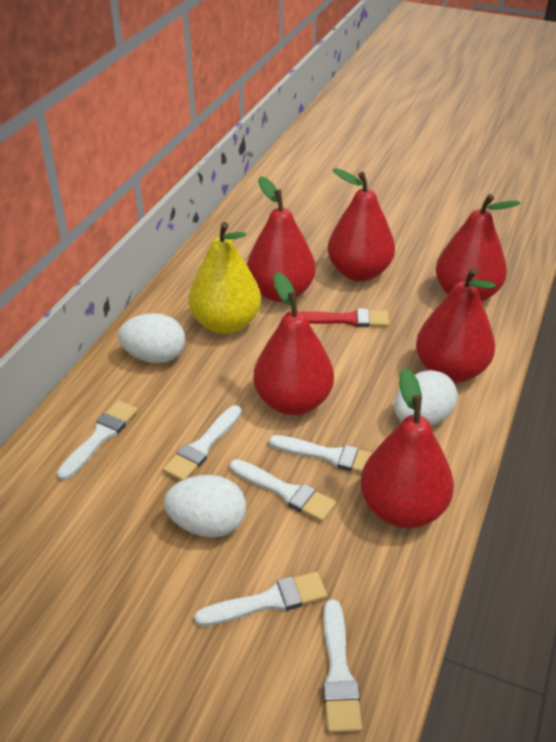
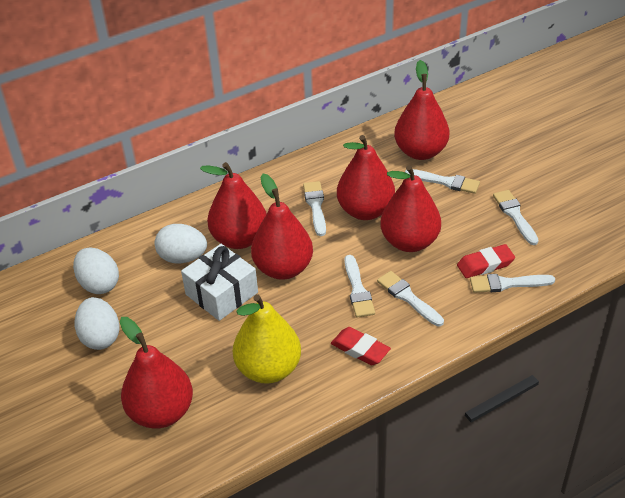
red brush: 1 -> 0
red eraser: 0 -> 2
white gift: 0 -> 1

